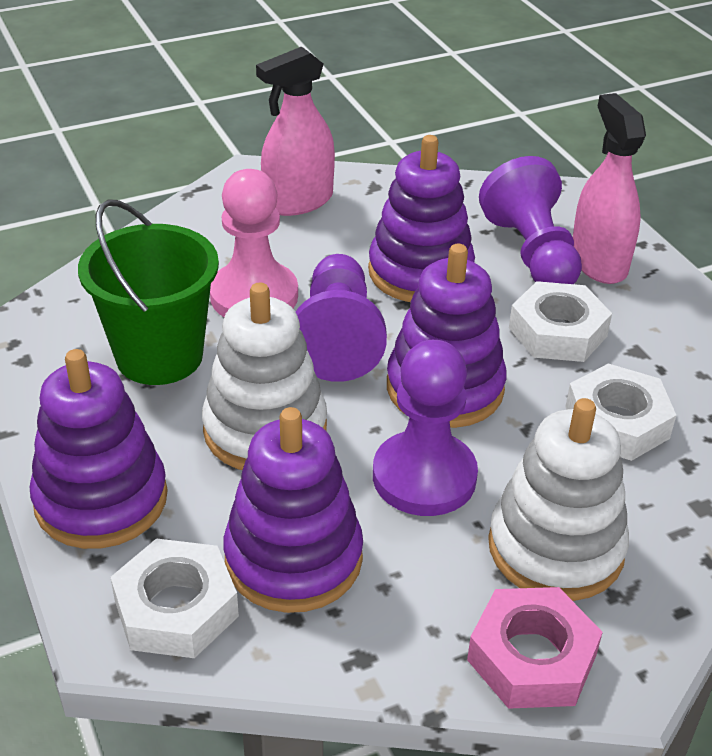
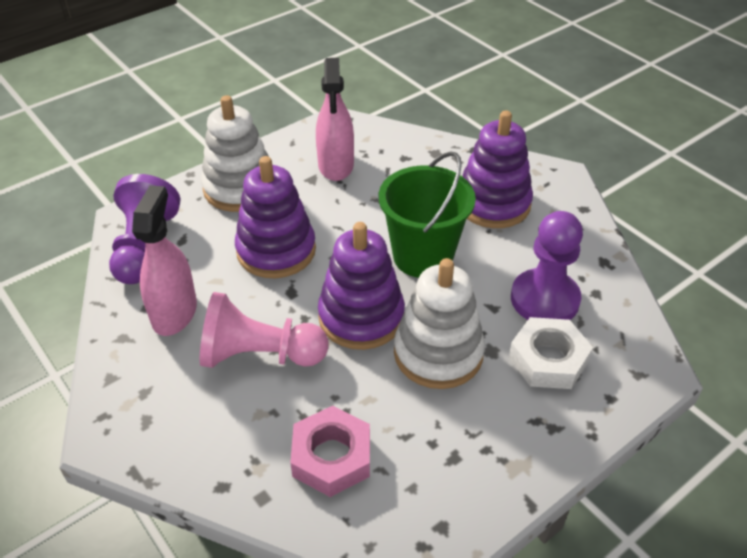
purple pawn: 3 -> 2
purple stacking toy: 4 -> 3
white nut: 3 -> 1

